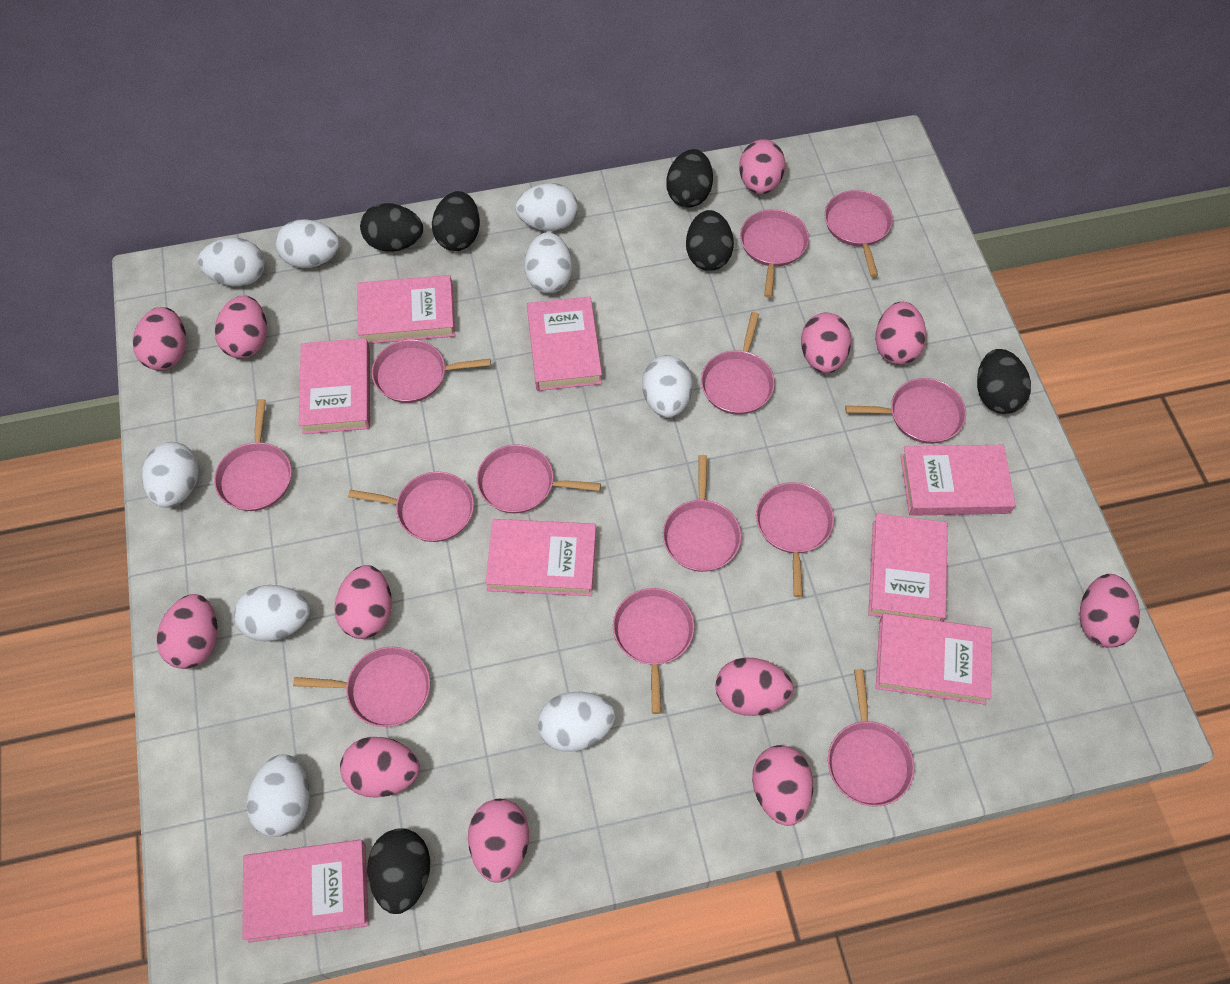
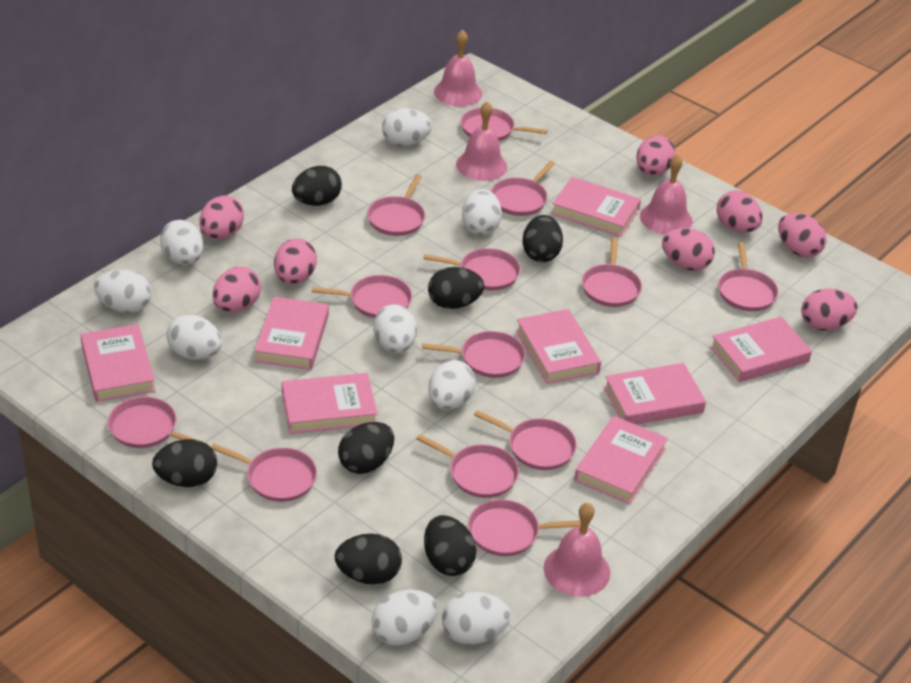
black egg: 6 -> 7
pink bell: 0 -> 4
pink egg: 12 -> 8

